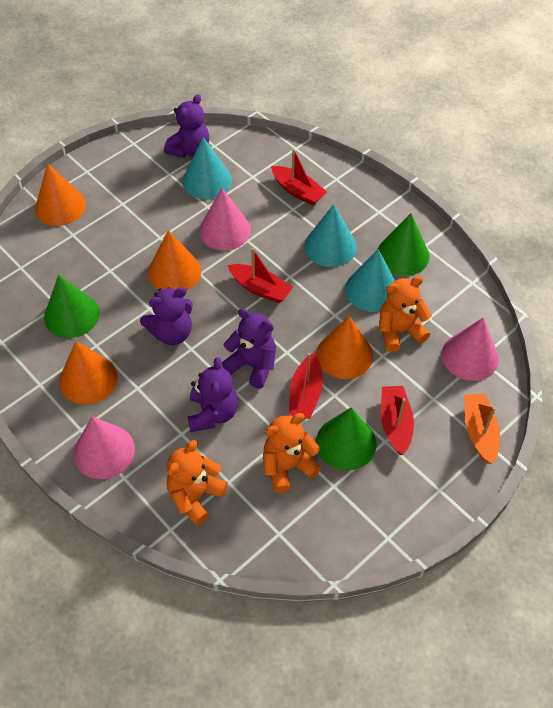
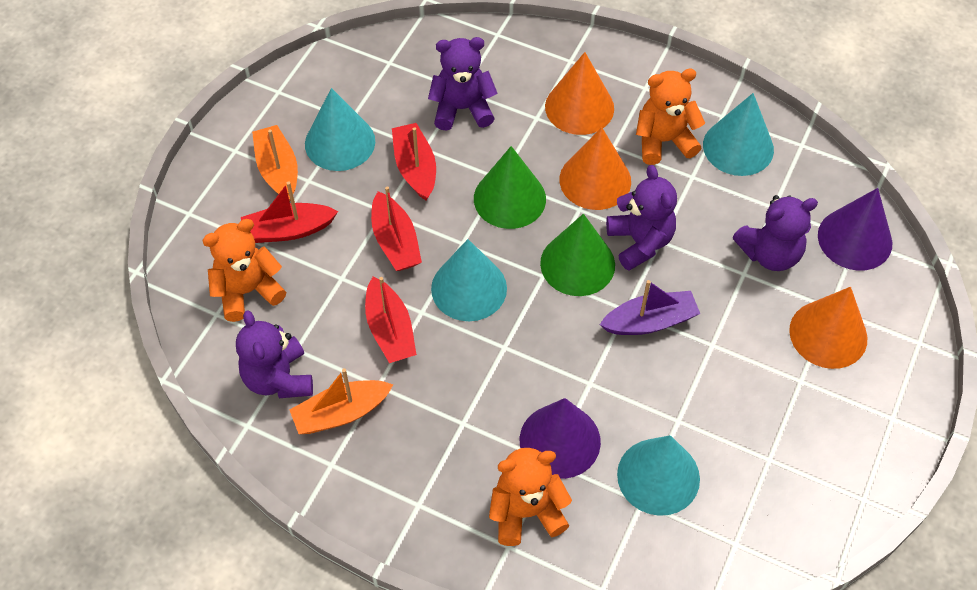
green cone: 3 -> 2
orange boat: 1 -> 2
orange cone: 4 -> 3
pink cone: 3 -> 0
purple boat: 0 -> 1
purple cone: 0 -> 2
turquoise cone: 3 -> 4

